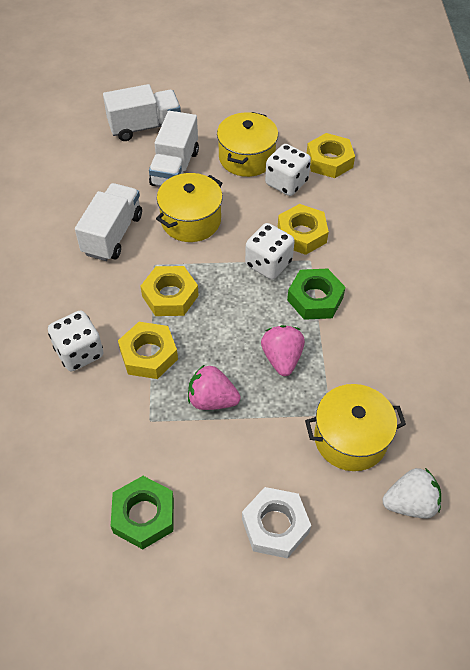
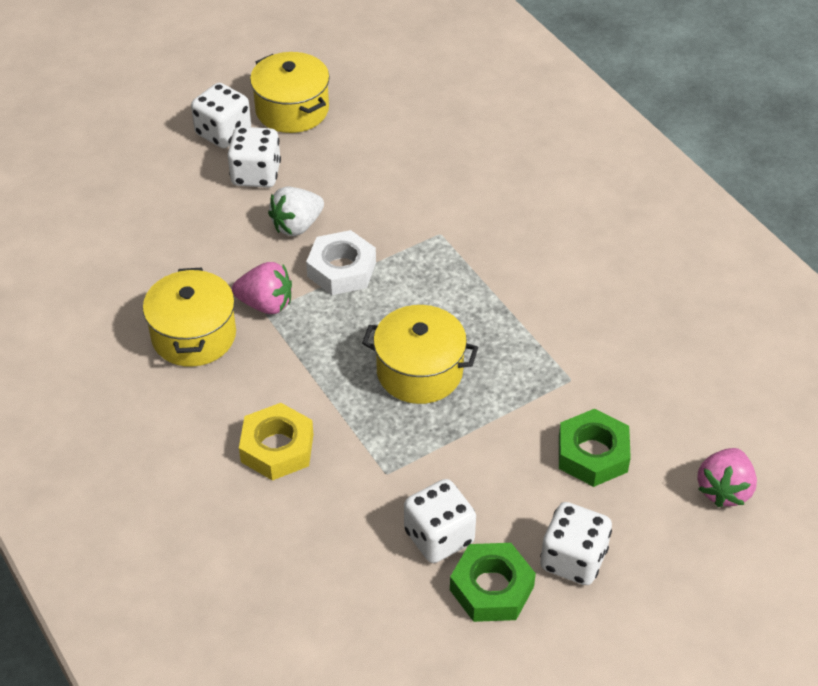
white dice: 3 -> 4
white truck: 3 -> 0
yellow nut: 4 -> 1

